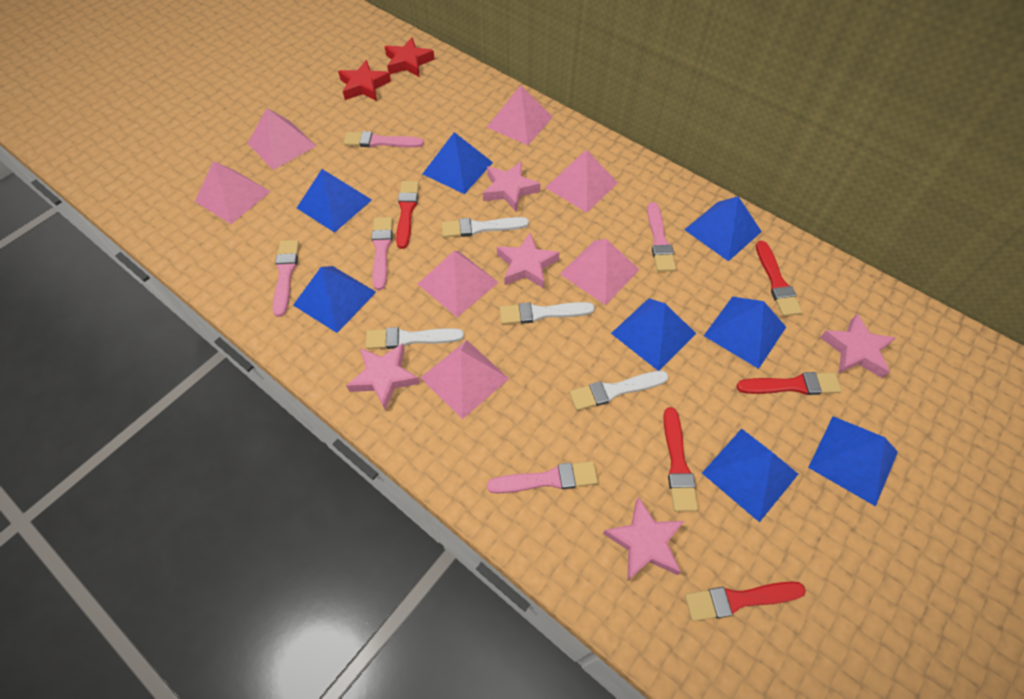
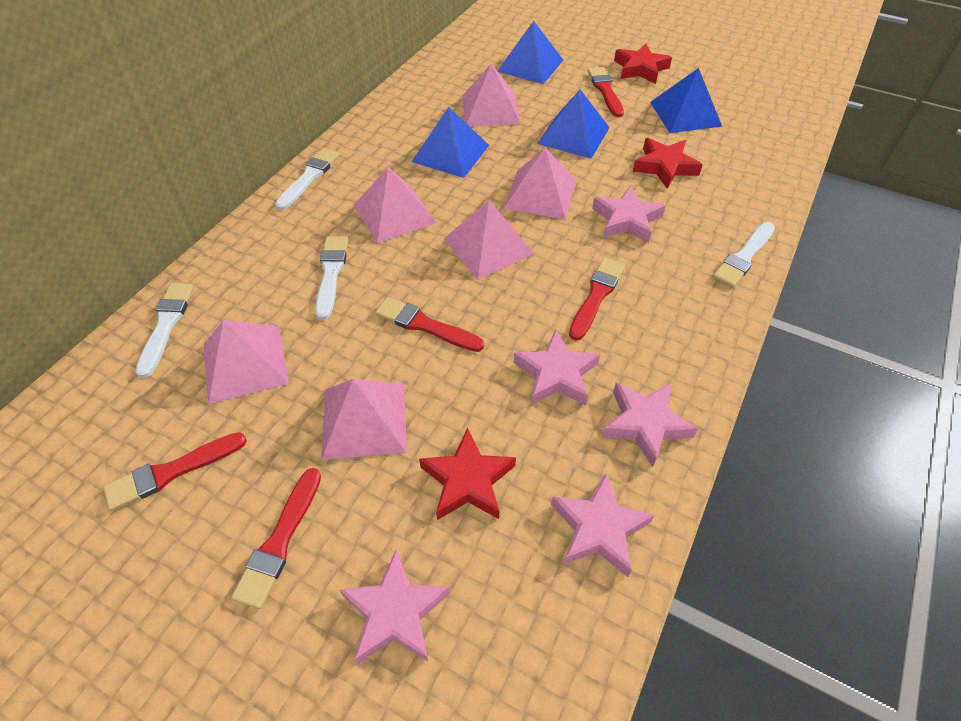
blue pyramid: 8 -> 4
pink brush: 5 -> 0
pink pyramid: 7 -> 6
red star: 2 -> 3

